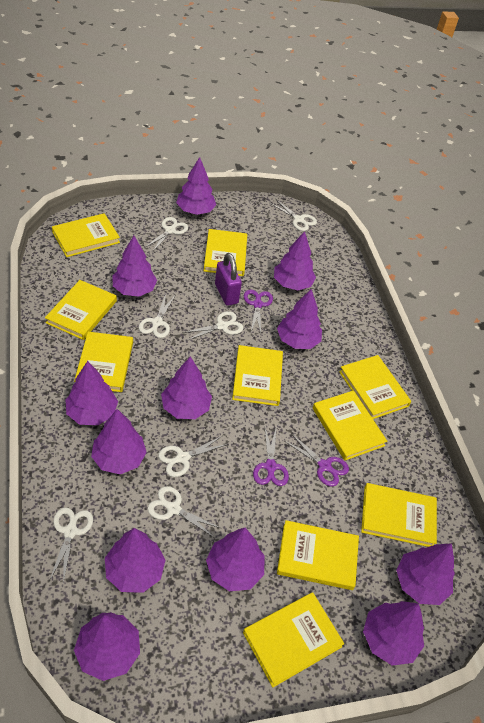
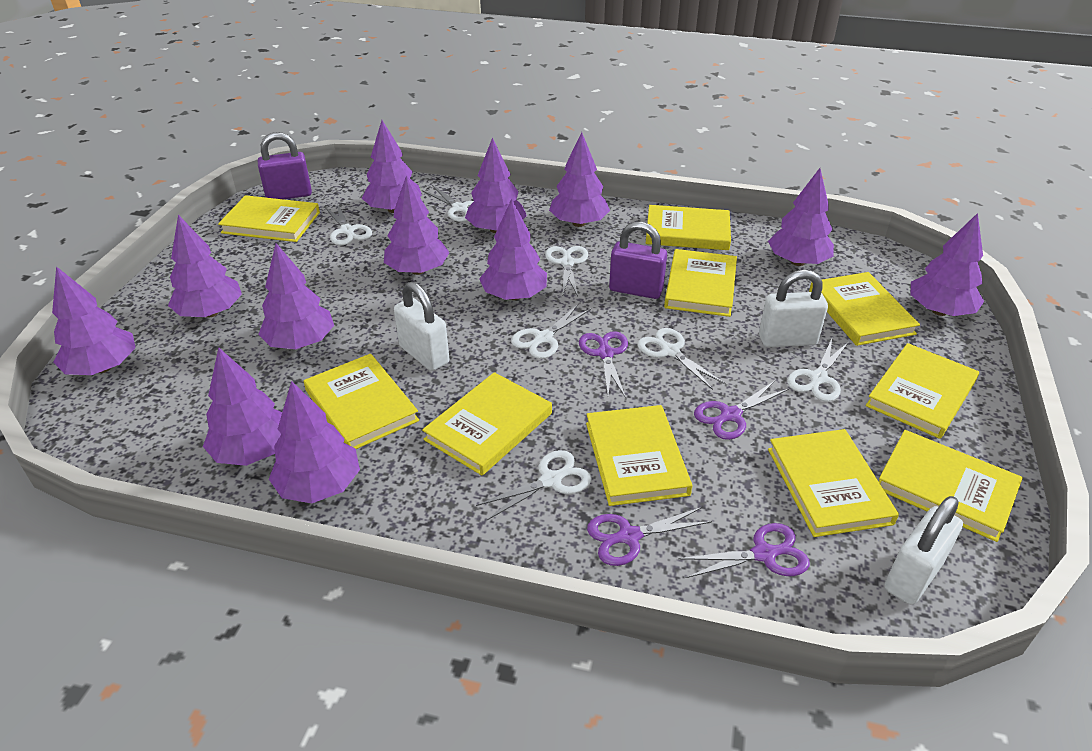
purple padlock: 1 -> 2
purple scissors: 3 -> 4
white padlock: 0 -> 3

